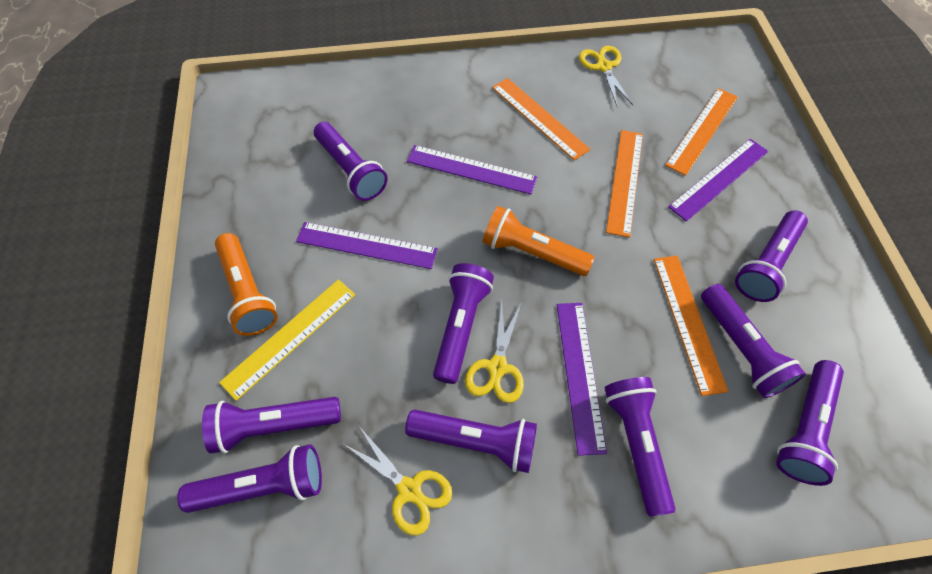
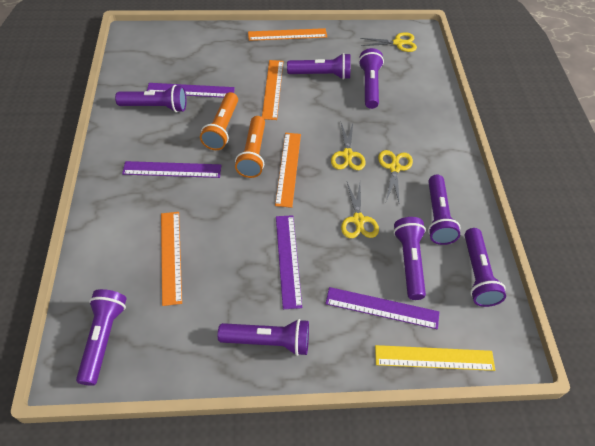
purple flashlight: 9 -> 8
yellow scissors: 3 -> 4

